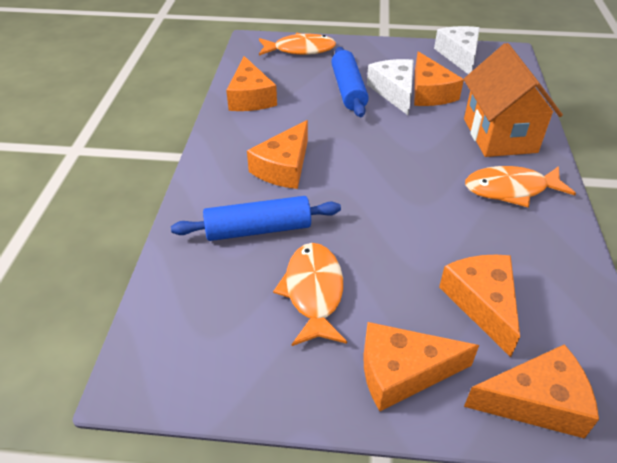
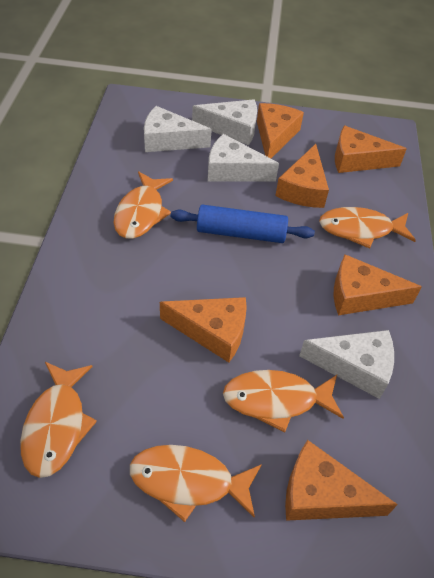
blue rolling pin: 2 -> 1
orange fish: 3 -> 5
orange house: 1 -> 0
white cheese: 2 -> 4

